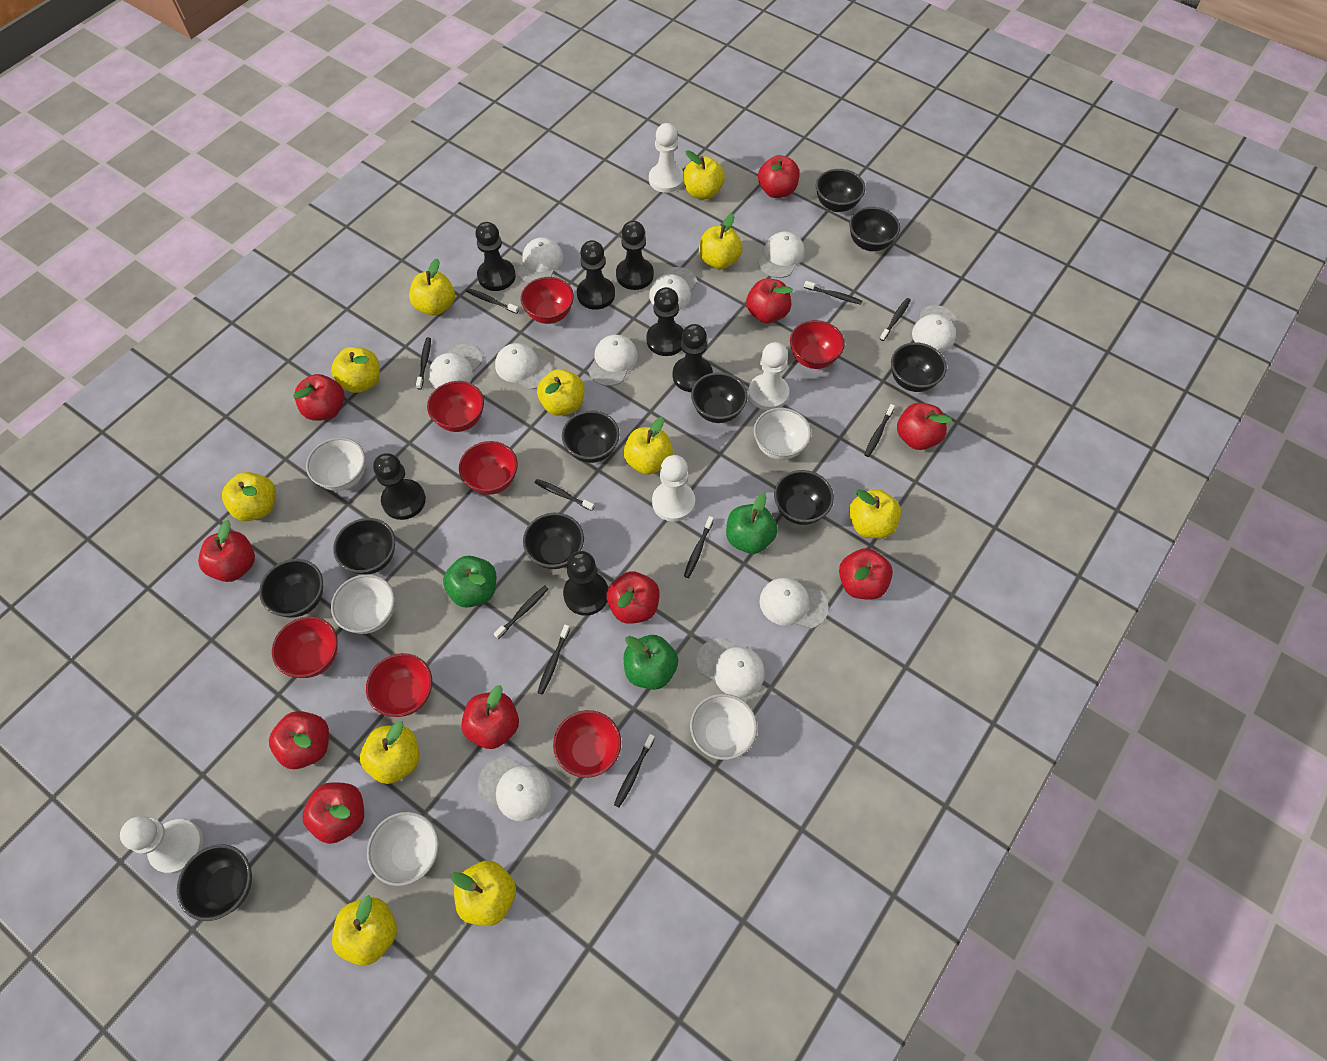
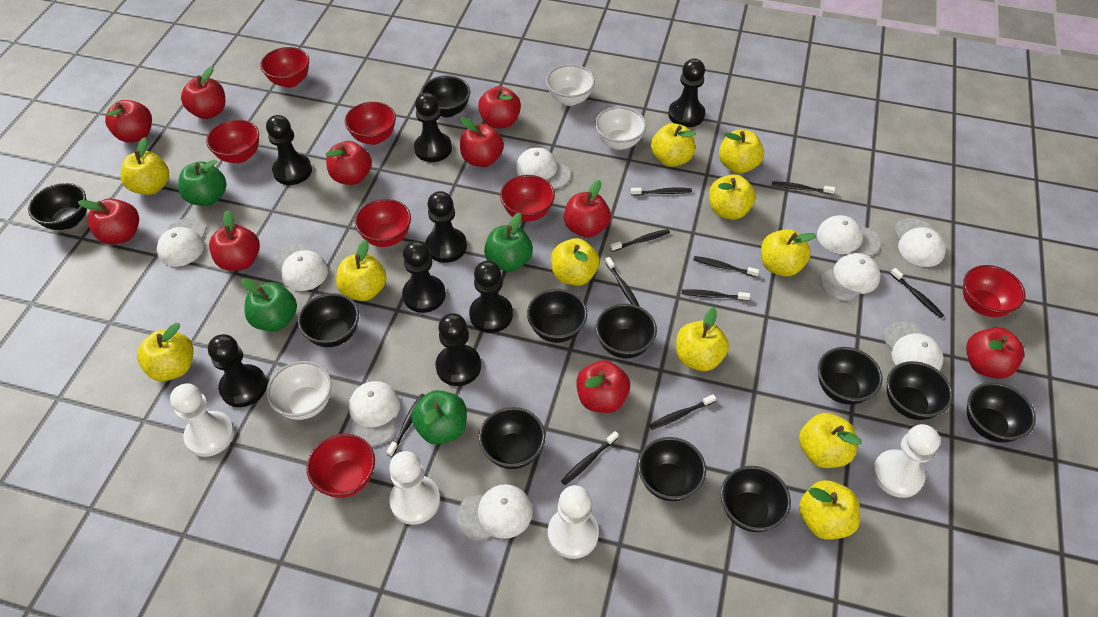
black bowl: 10 -> 11
black pawn: 7 -> 8
green apple: 3 -> 4
white bowl: 5 -> 3
white cap: 10 -> 9

